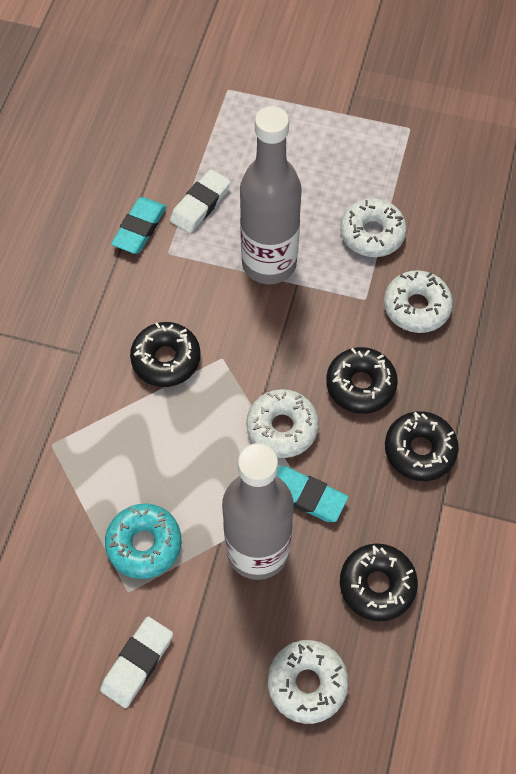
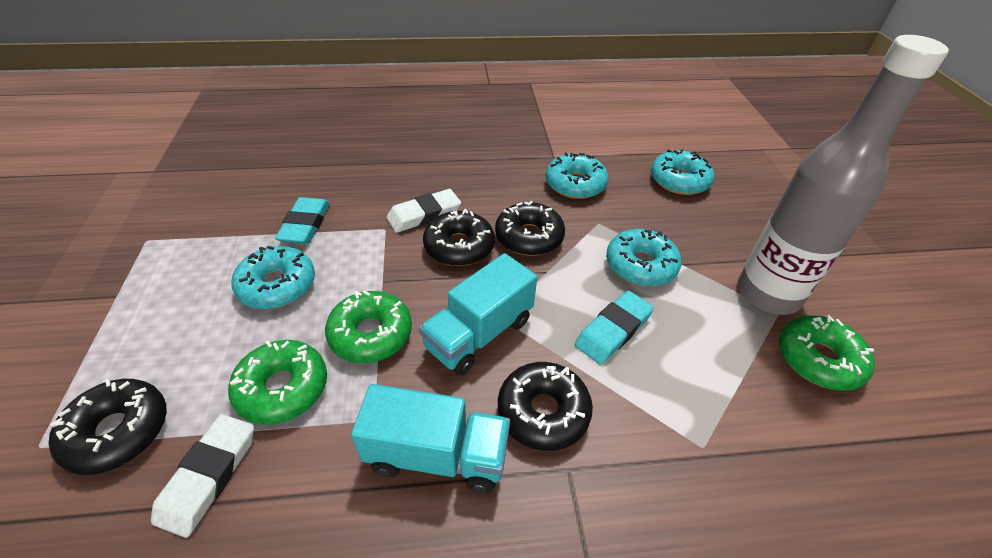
green donut: 0 -> 3
grey bottle: 2 -> 1
turquoise donut: 1 -> 4
turquoise truck: 0 -> 2
white donut: 4 -> 0

